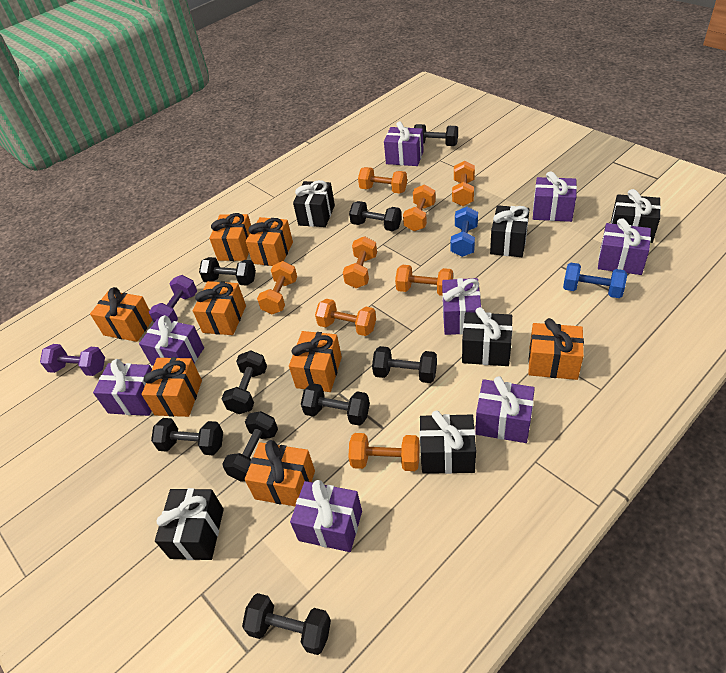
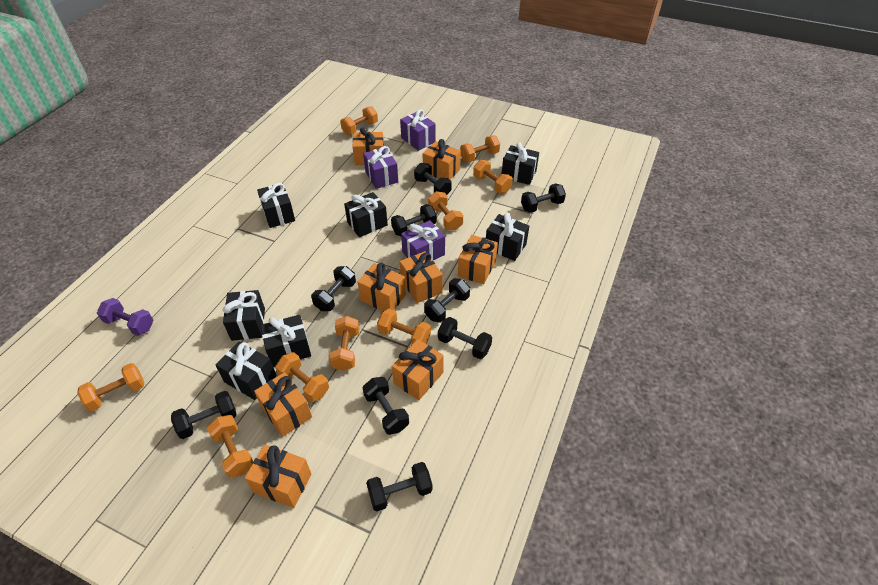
black gift: 6 -> 7
blue dumbbell: 2 -> 0
orange dumbbell: 8 -> 9
purple dumbbell: 2 -> 1
purple gift: 8 -> 3

